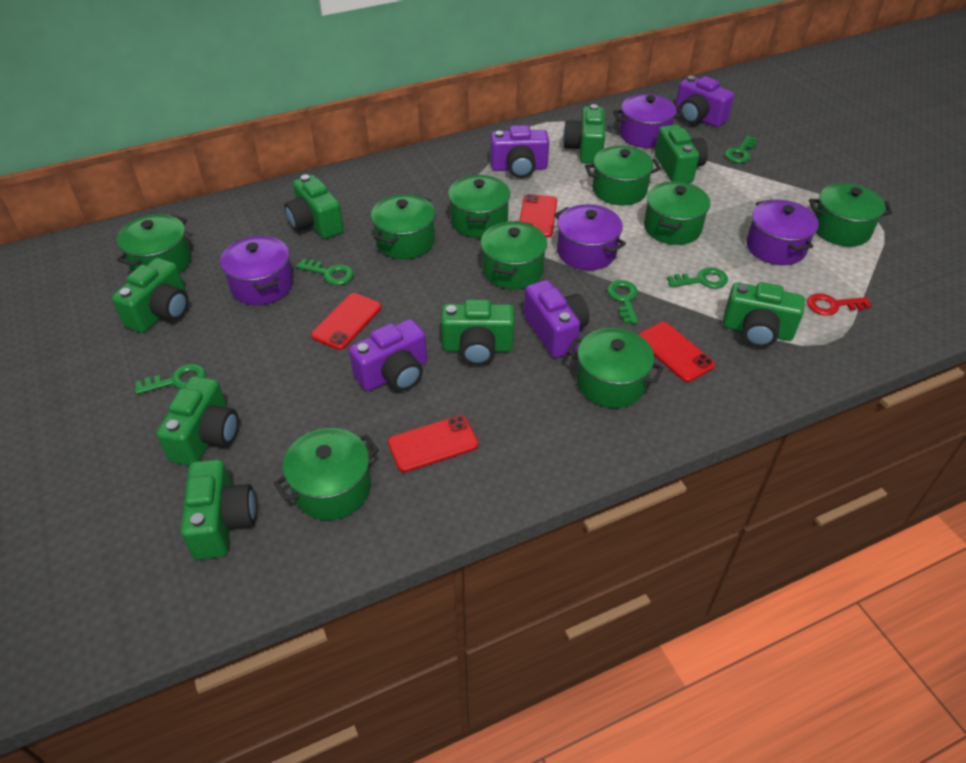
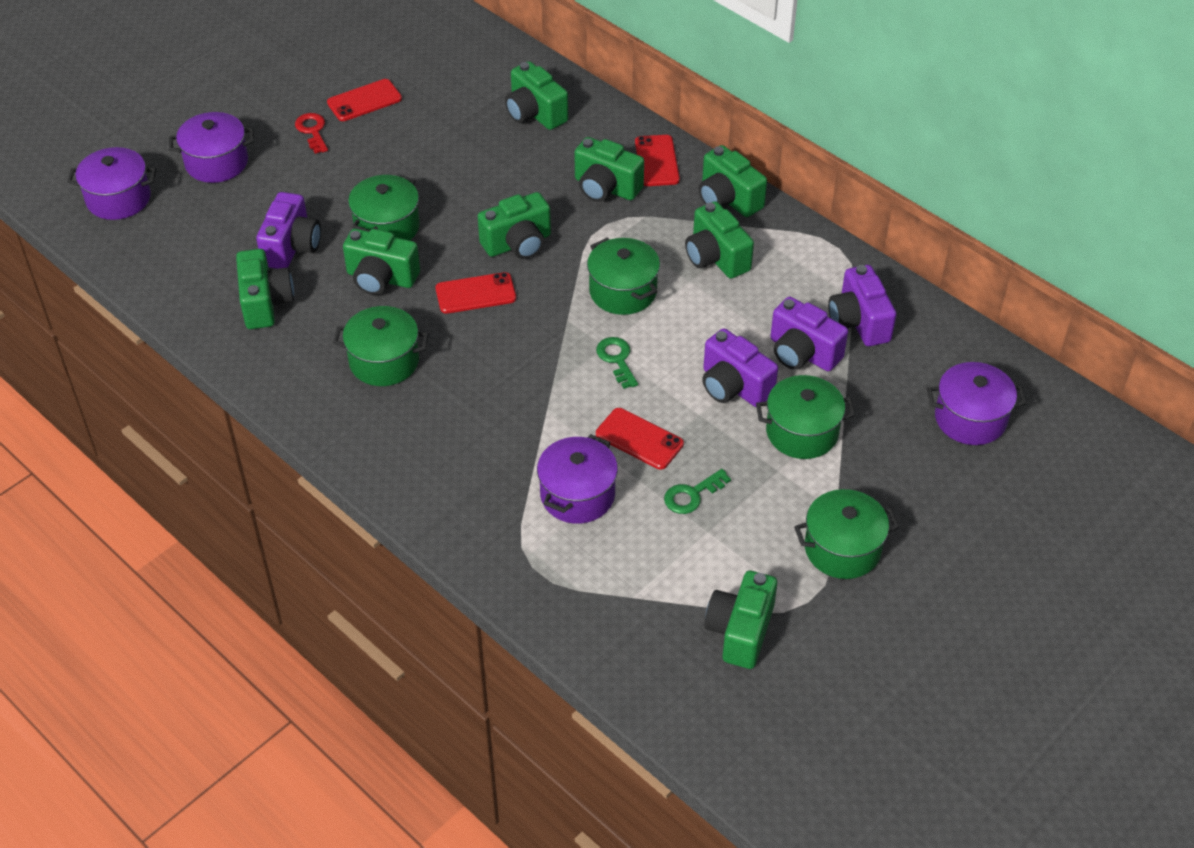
green key: 5 -> 2
green pot: 9 -> 5

